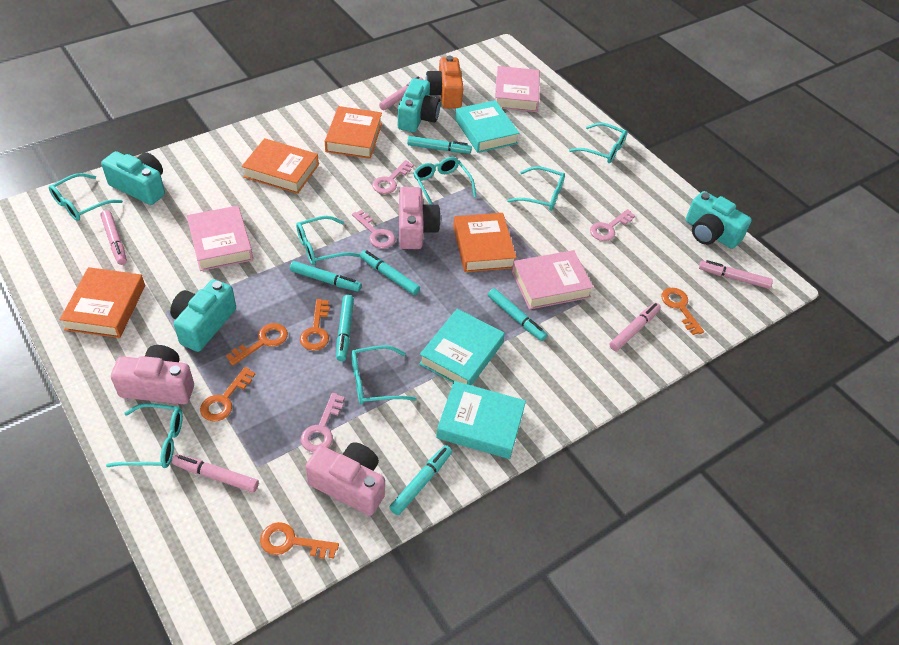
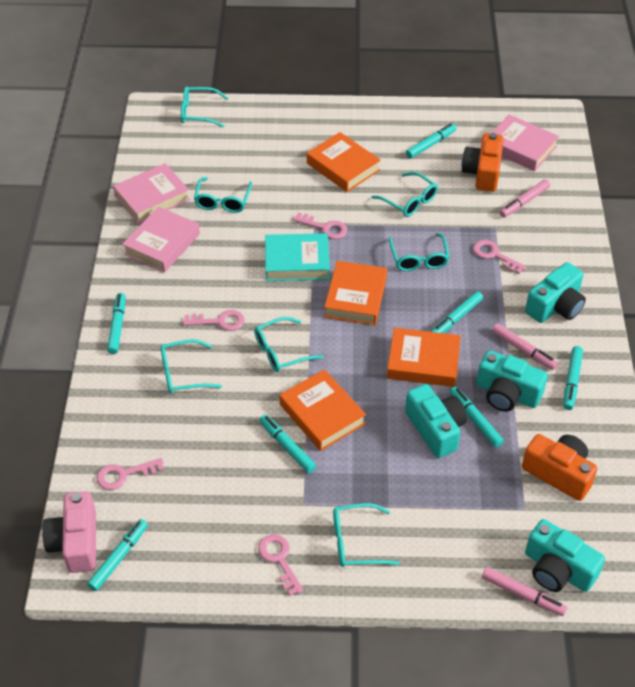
orange camera: 1 -> 2
orange key: 5 -> 0
pink camera: 3 -> 1
pink key: 4 -> 5
pink marker: 5 -> 3
turquoise book: 3 -> 1
turquoise marker: 6 -> 7

